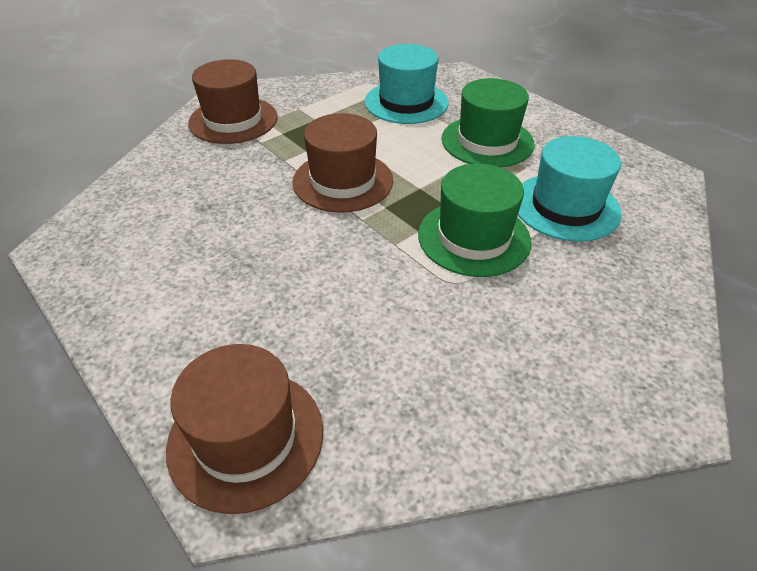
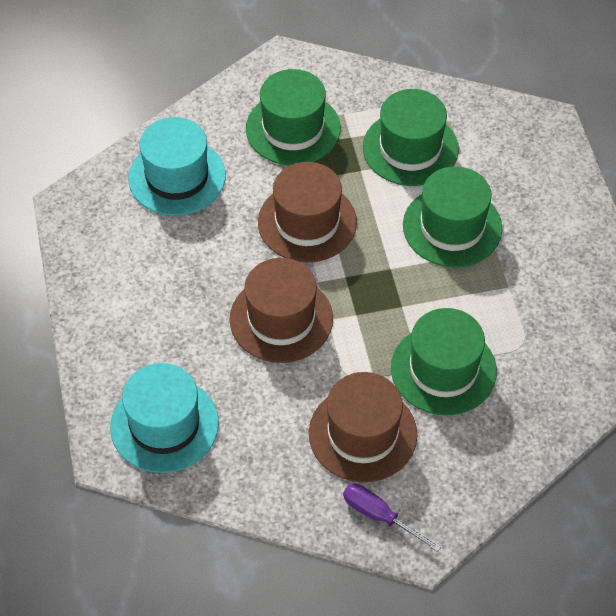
green hat: 2 -> 4
purple screwdriver: 0 -> 1

